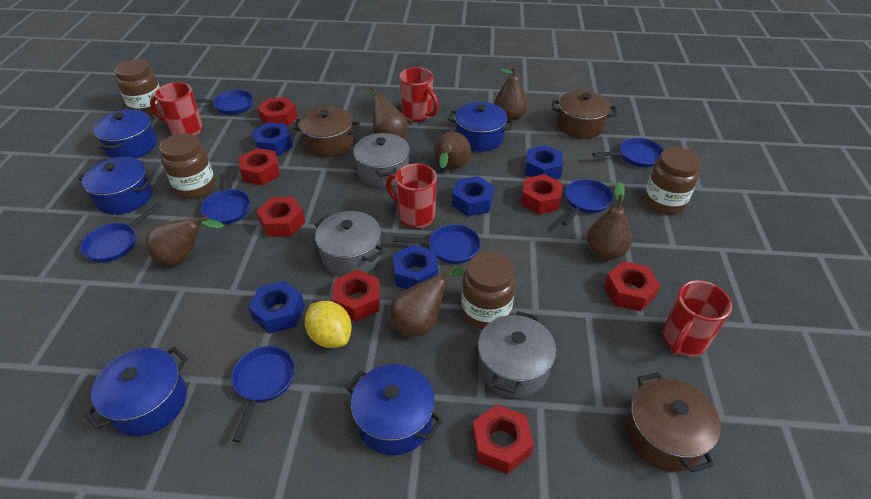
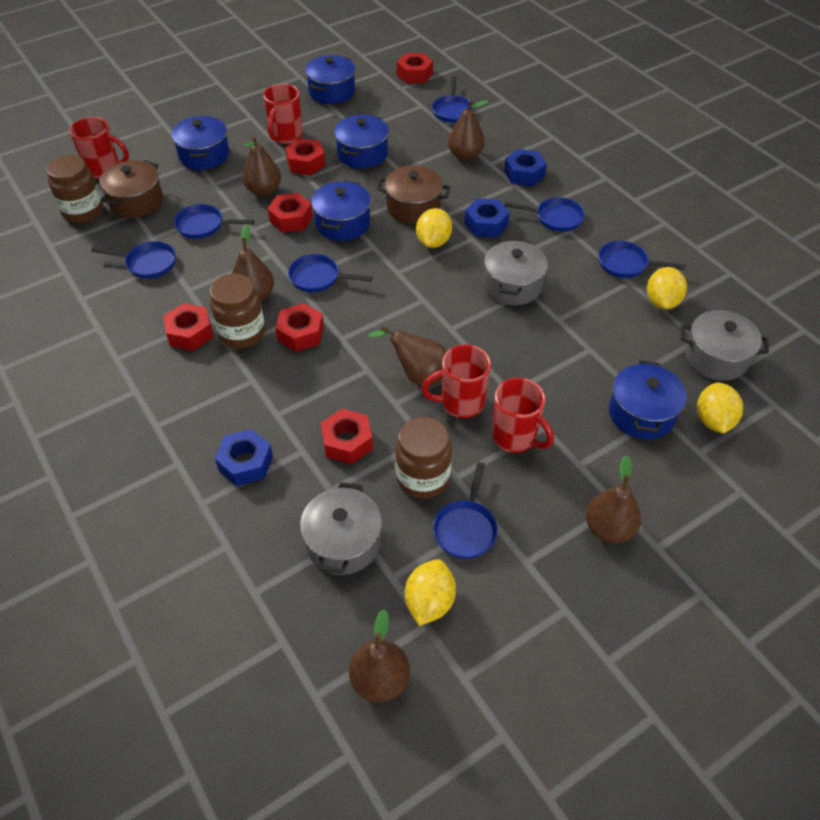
blue nut: 5 -> 3
brown jar: 4 -> 3
brown pot: 3 -> 2
red nut: 7 -> 6
yellow lemon: 1 -> 4

